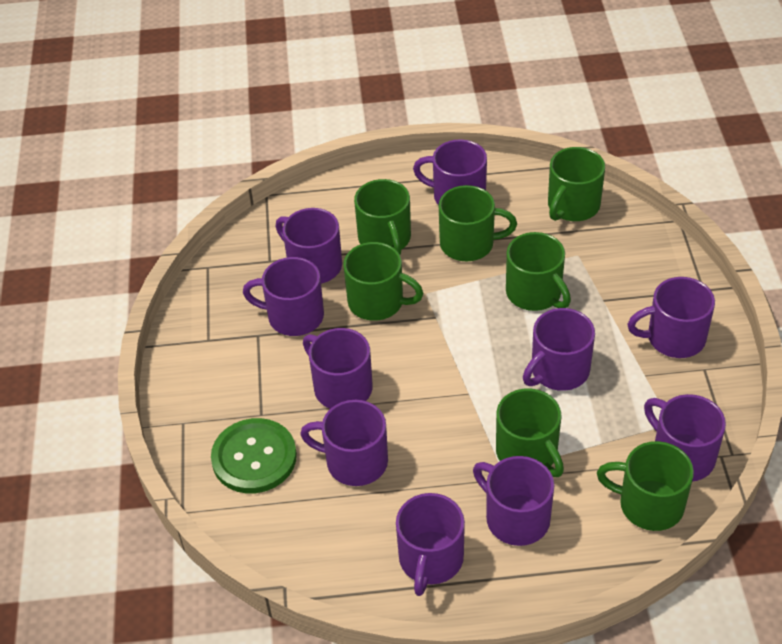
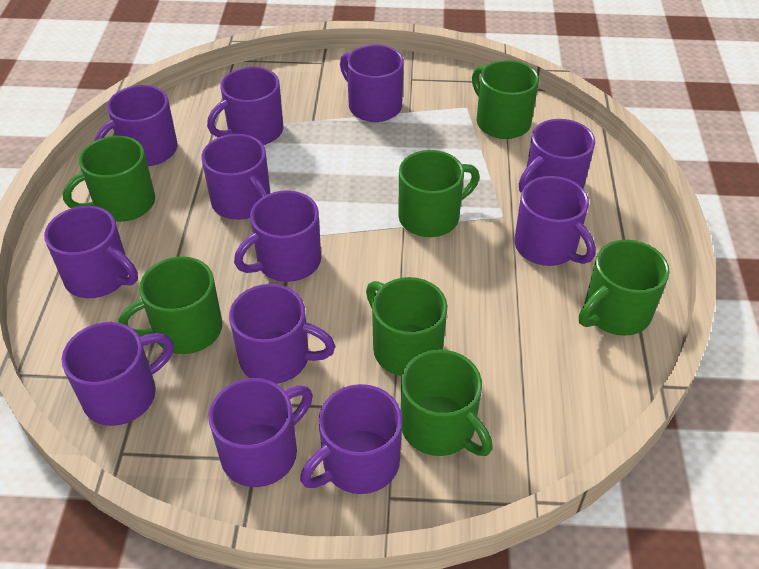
green button: 1 -> 0
purple mug: 10 -> 12

